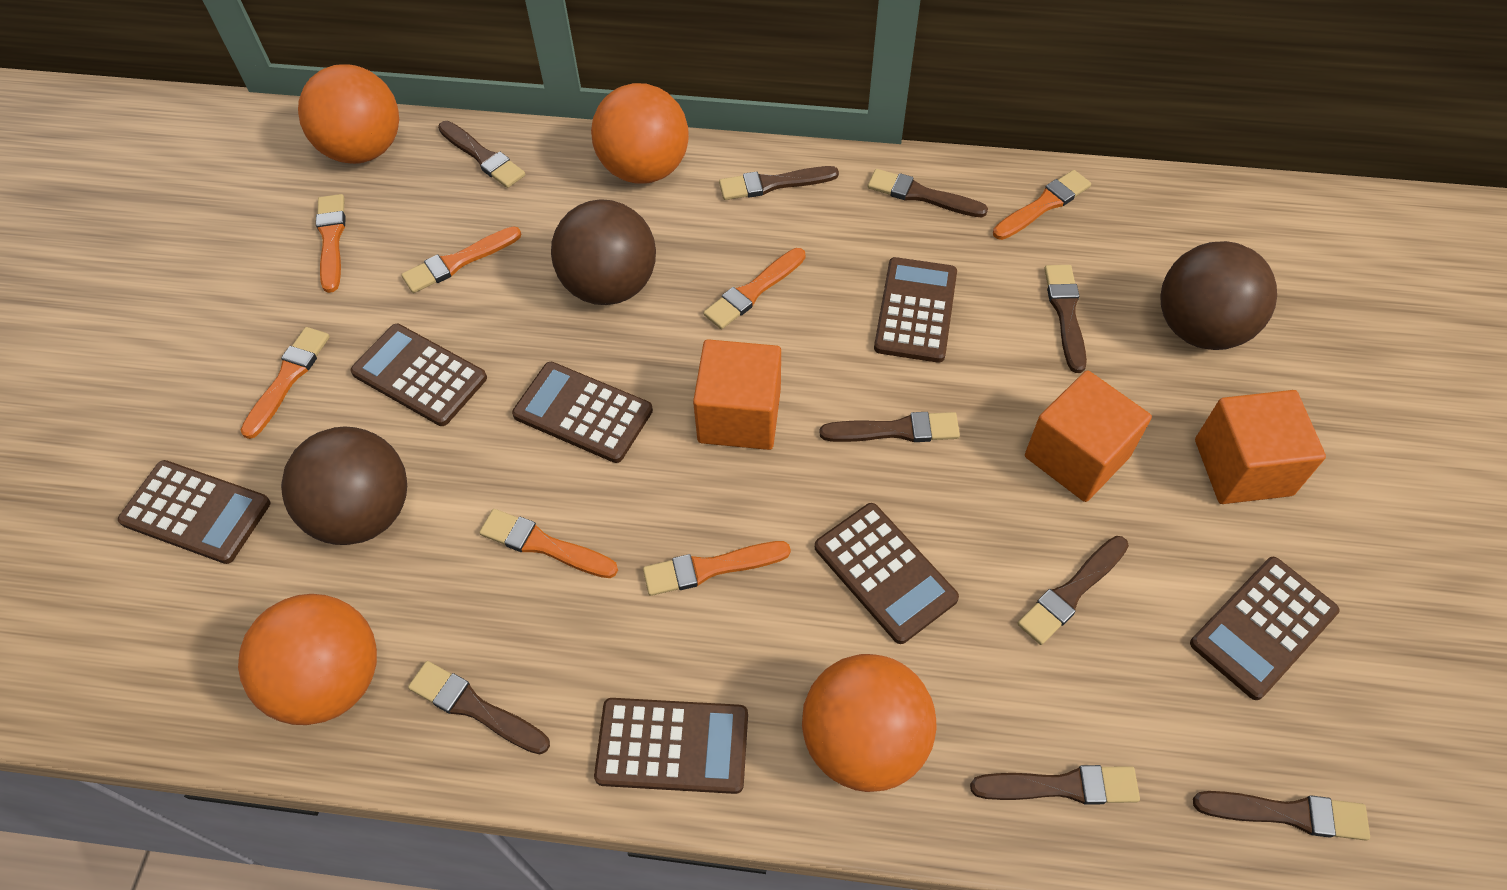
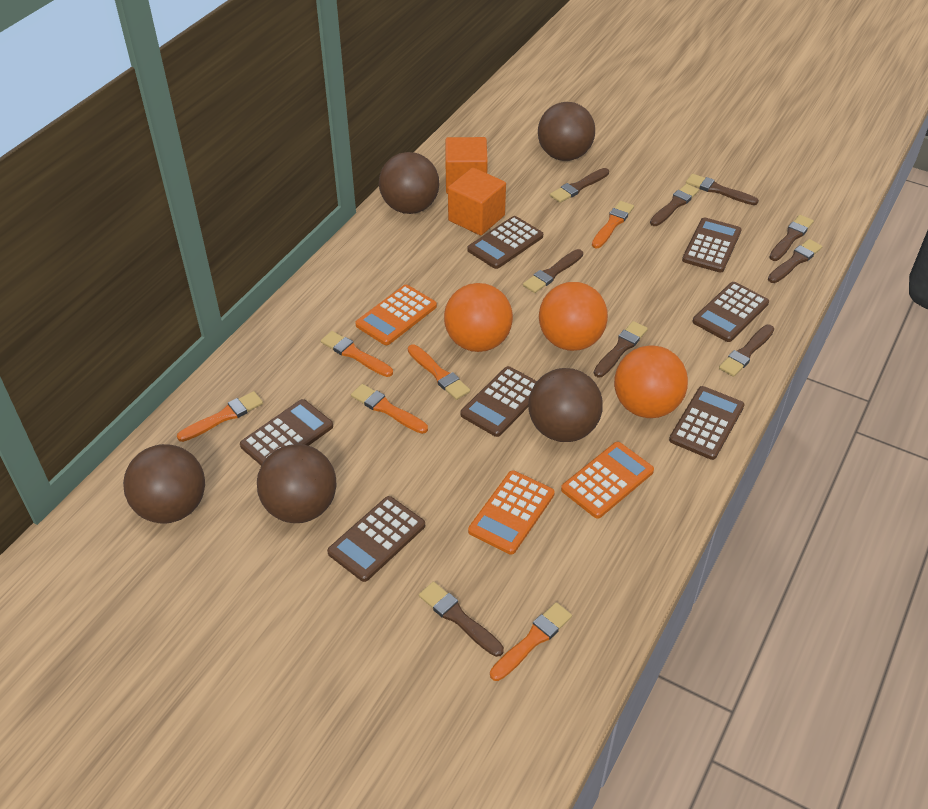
brown ball: 3 -> 5
orange ball: 4 -> 3
orange brush: 7 -> 6
orange calculator: 0 -> 3
orange cube: 3 -> 2

